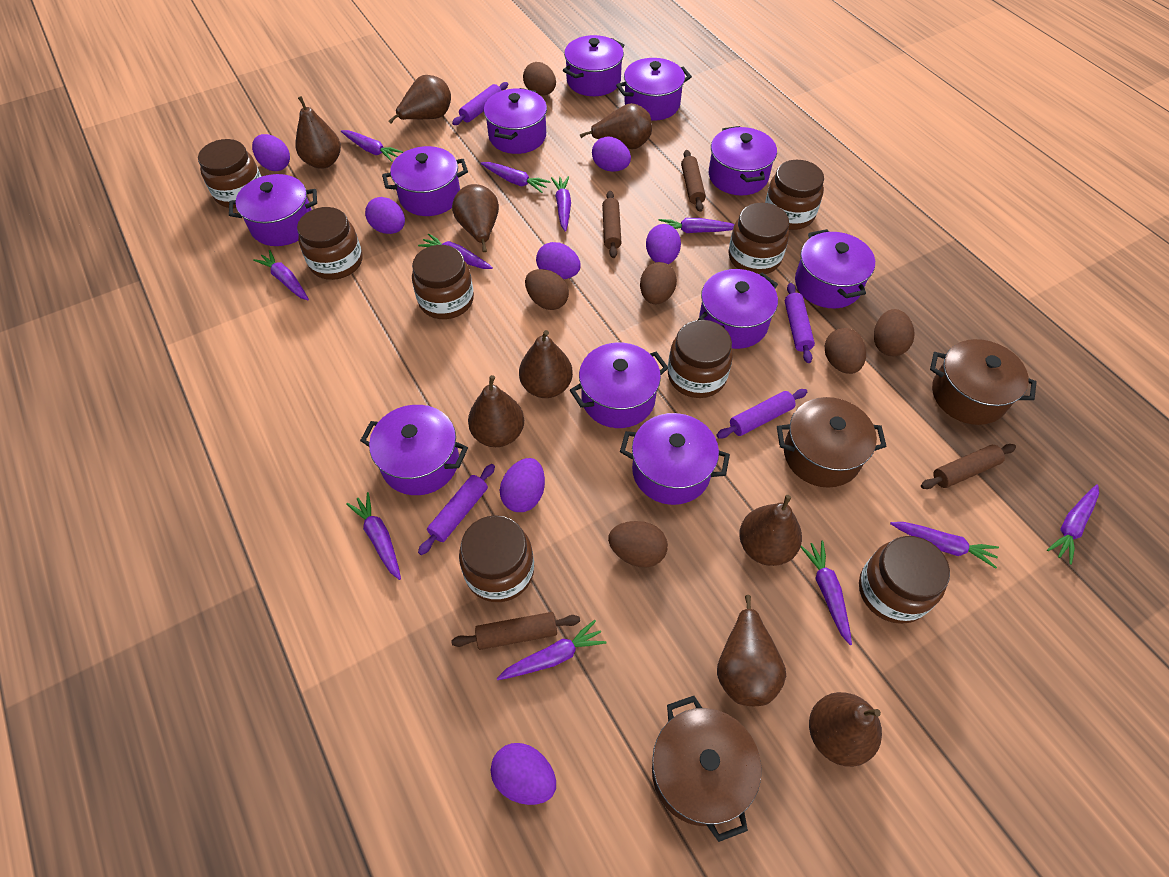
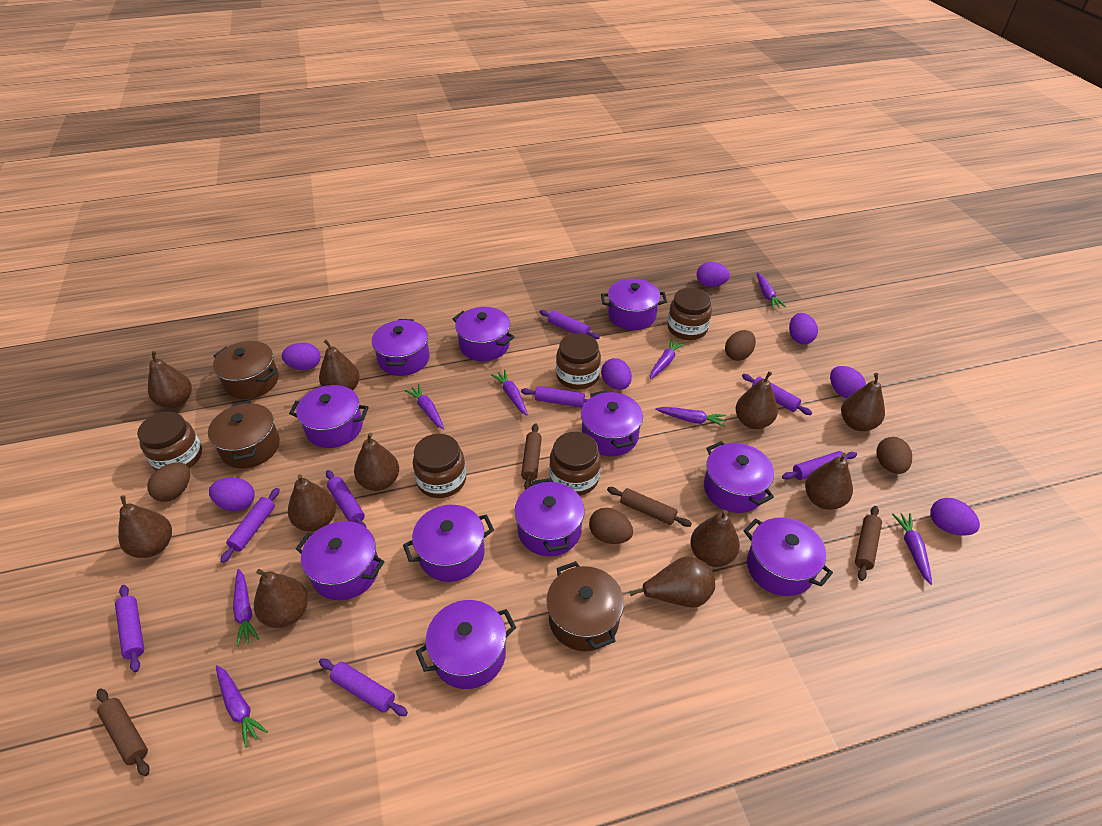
brown egg: 6 -> 4
brown jar: 8 -> 5
brown pear: 9 -> 11
purple carrot: 11 -> 8
purple rolling pin: 4 -> 8

